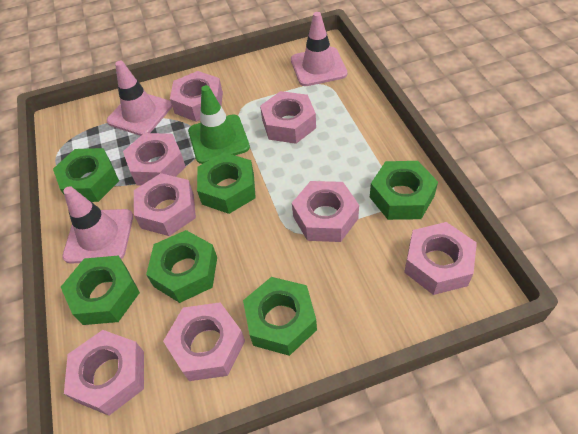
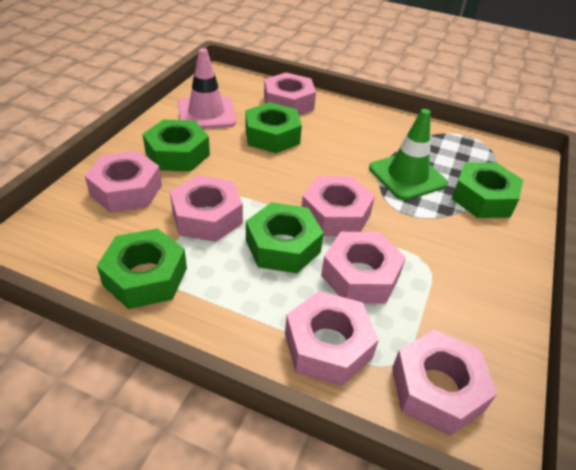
green nut: 6 -> 5
pink nut: 8 -> 7
pink traffic cone: 3 -> 1

